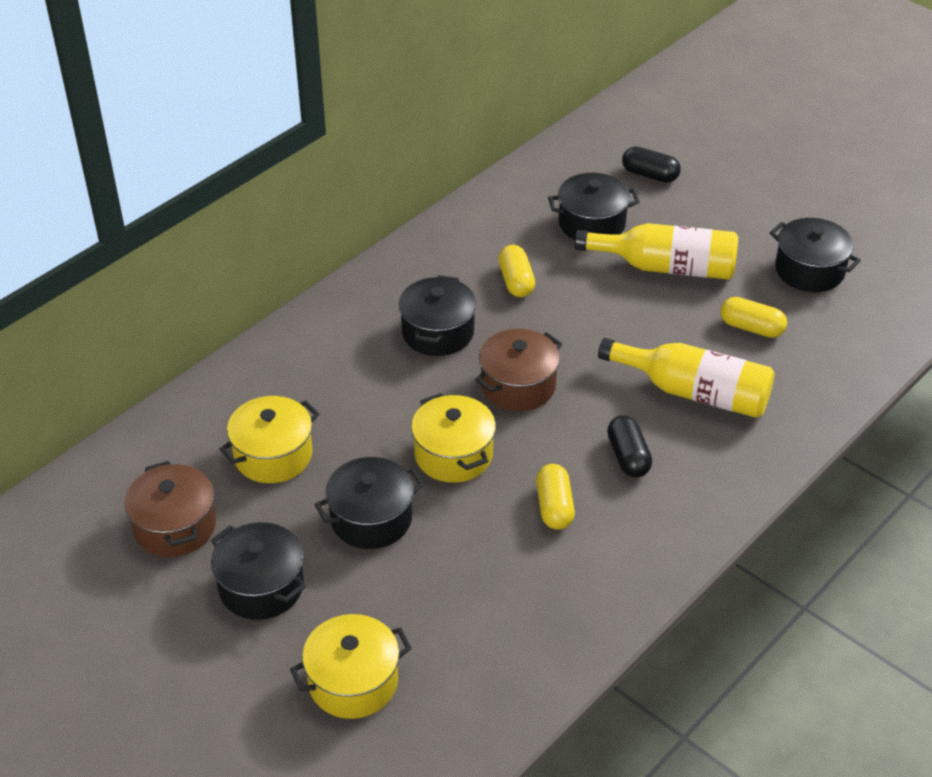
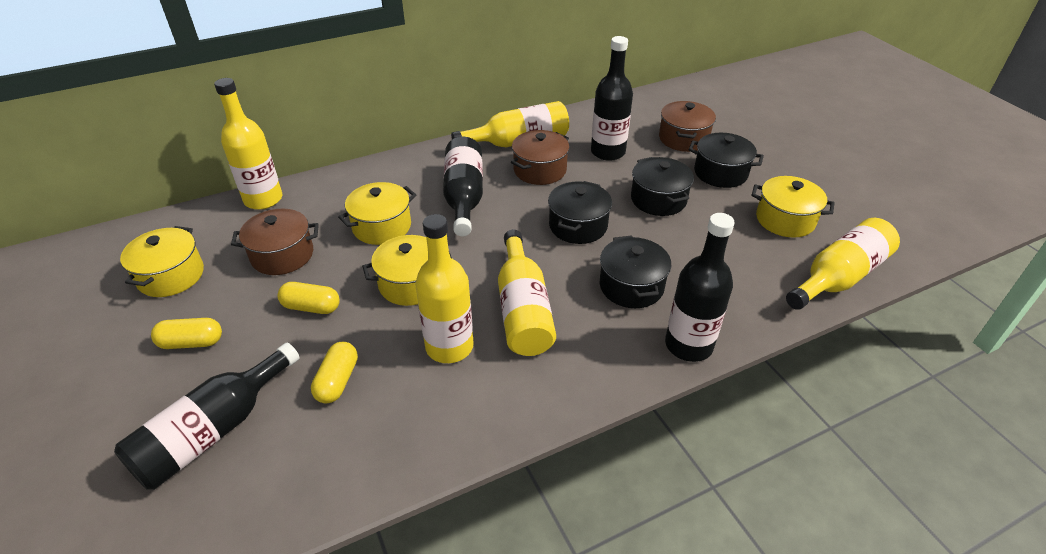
black bottle: 0 -> 4
black capsule: 2 -> 0
black pot: 5 -> 4
brown pot: 2 -> 3
yellow bottle: 2 -> 5
yellow pot: 3 -> 4

